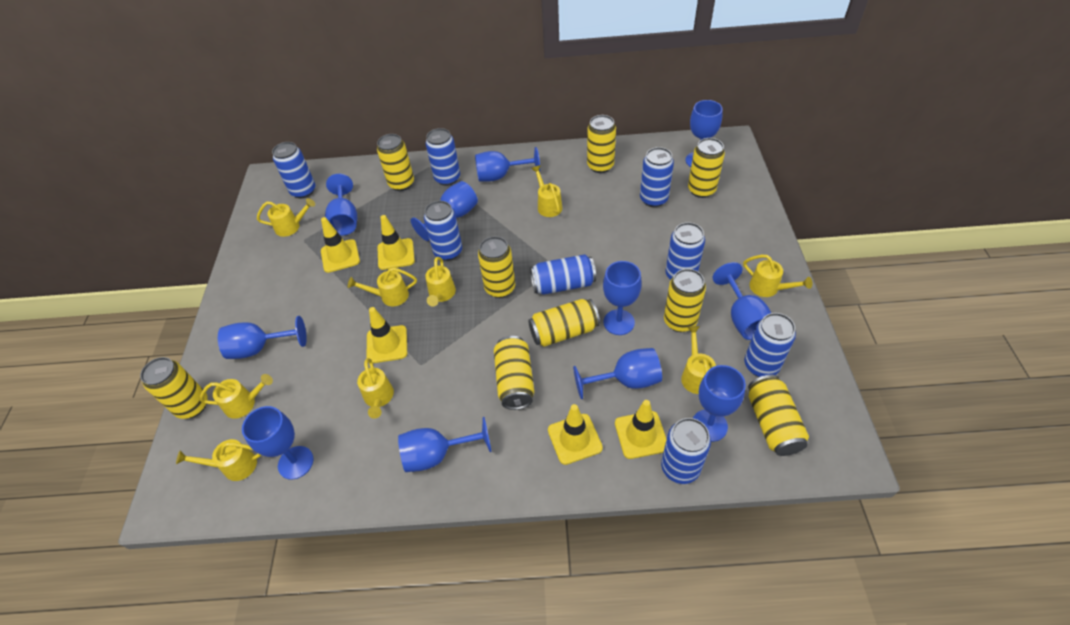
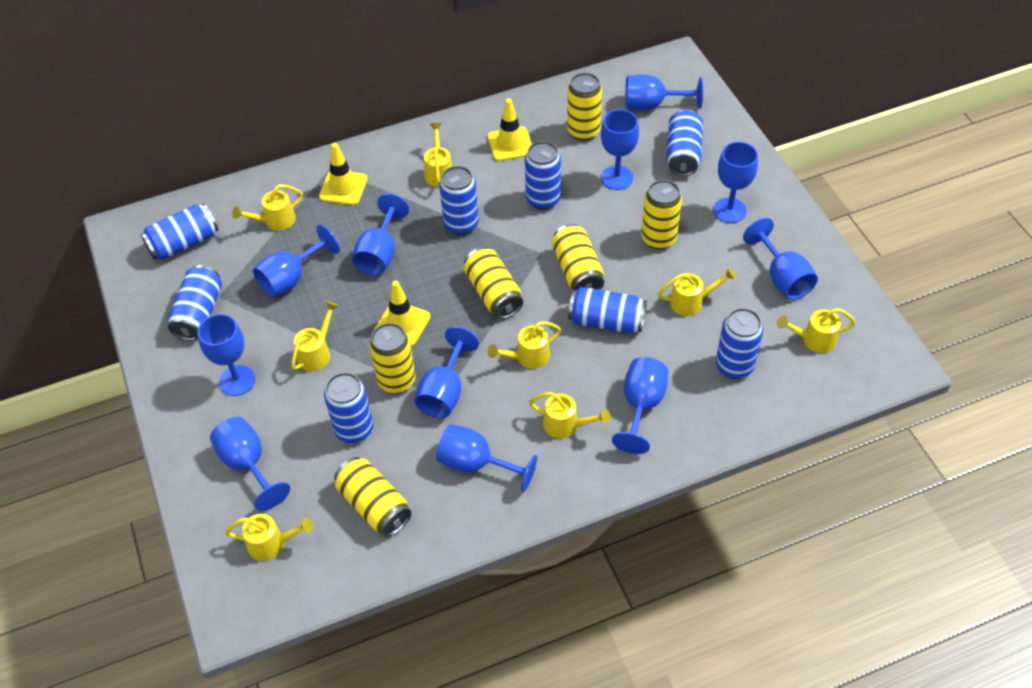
yellow can: 9 -> 6
yellow traffic cone: 5 -> 3
yellow watering can: 9 -> 8

